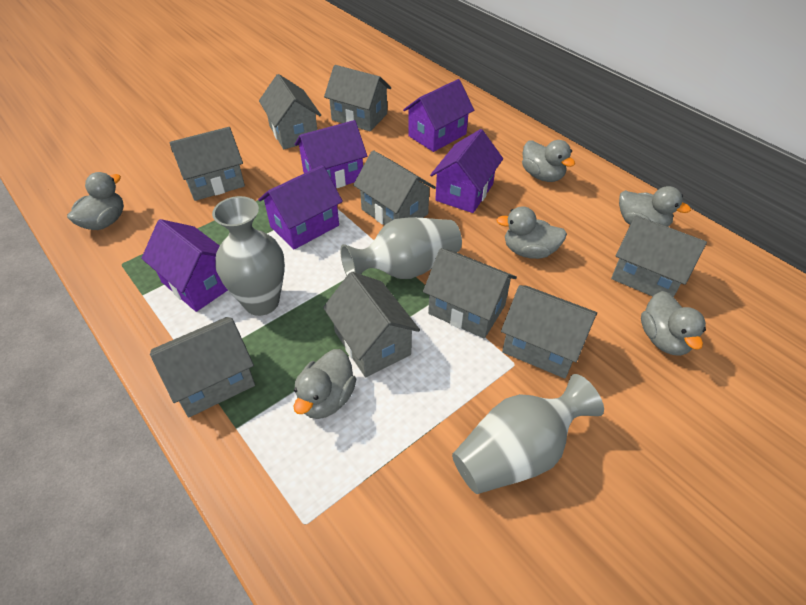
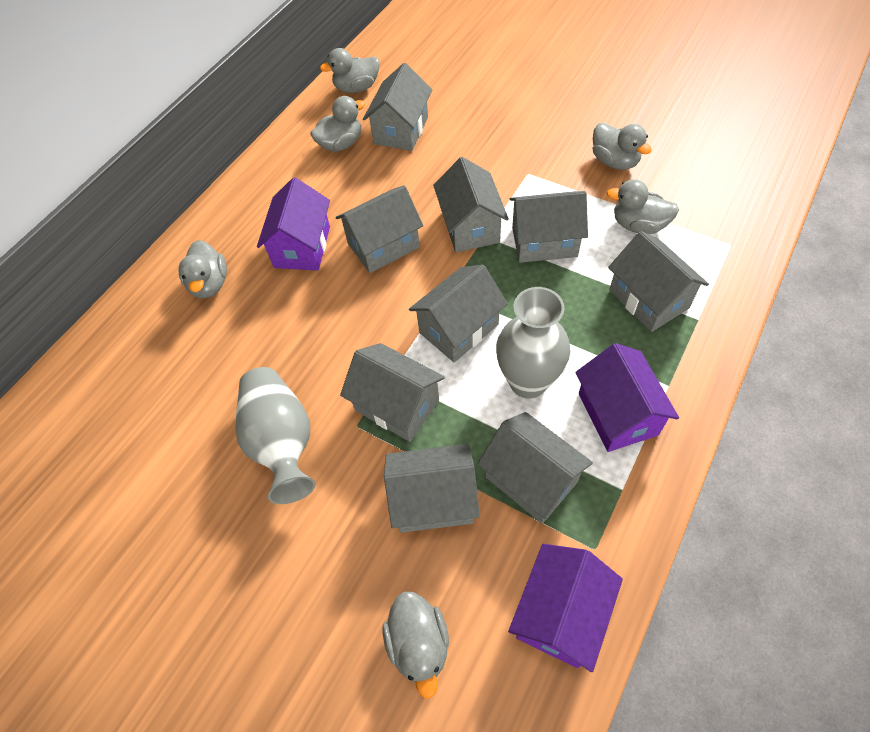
grey vase: 3 -> 2
purple house: 5 -> 3

